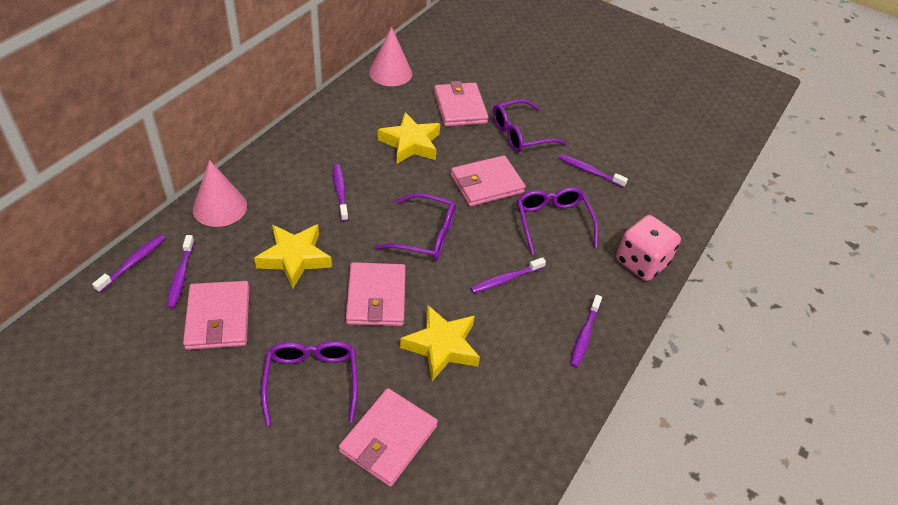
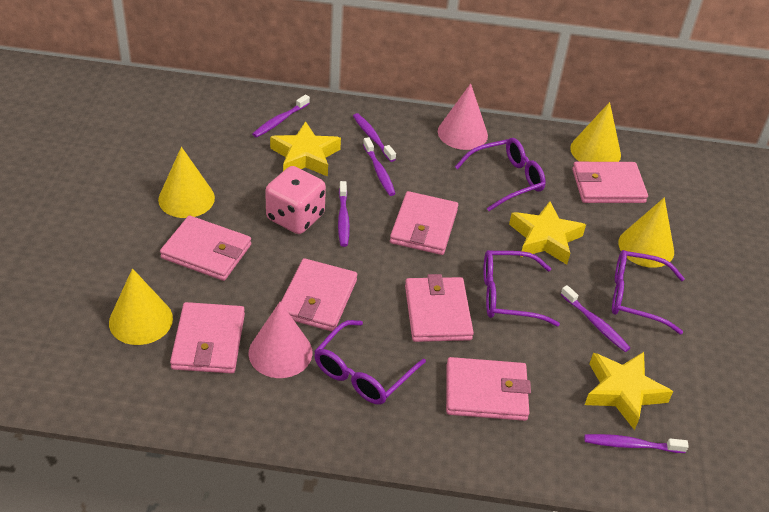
pink wallet: 5 -> 7
yellow cone: 0 -> 4

